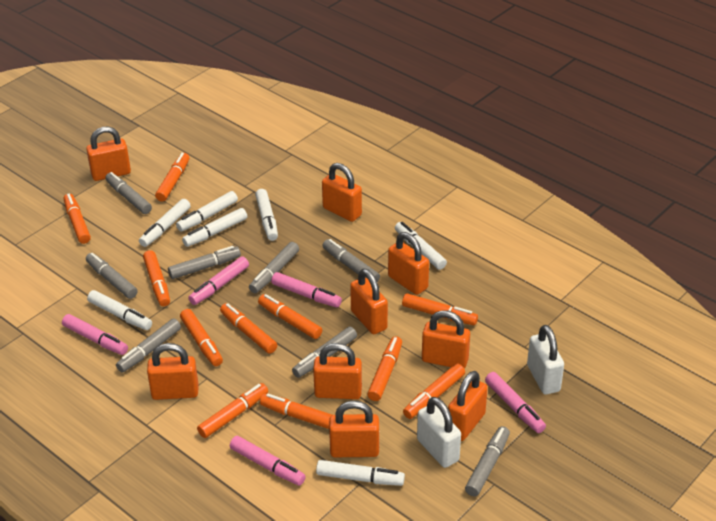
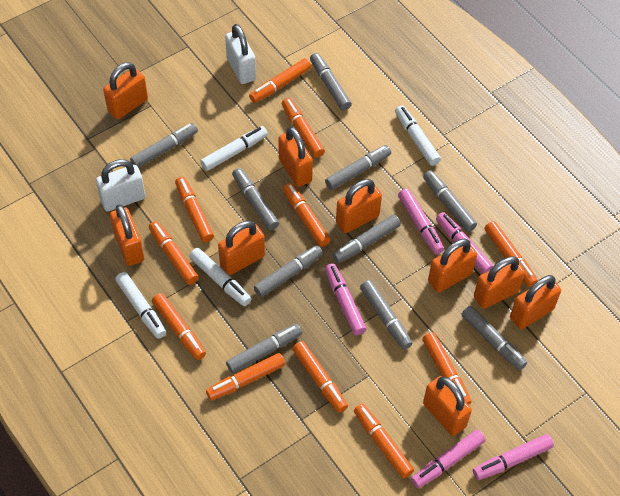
grey marker: 8 -> 10
white marker: 7 -> 4

